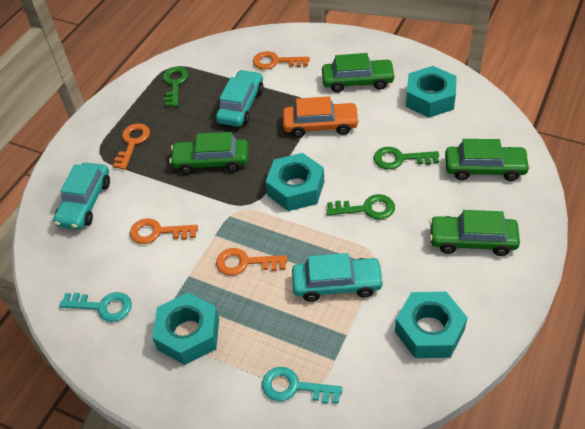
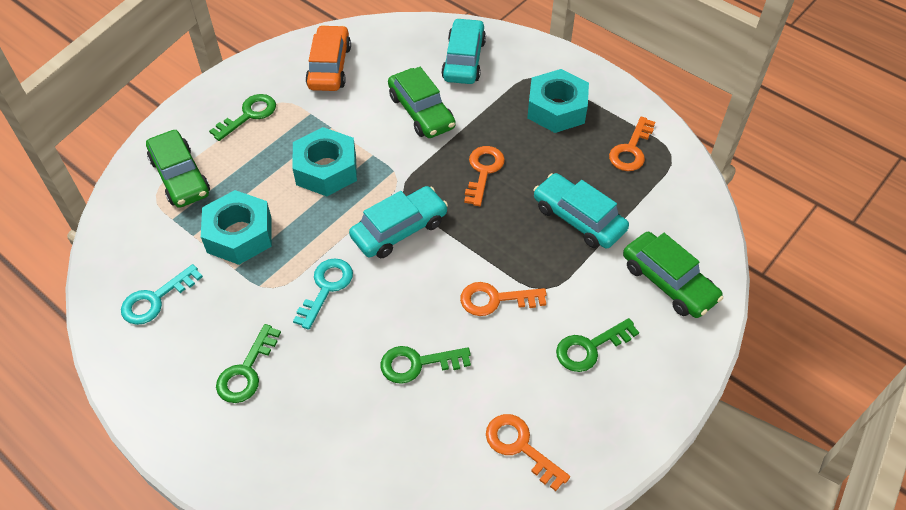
green car: 4 -> 3
green key: 3 -> 4
turquoise nut: 4 -> 3

